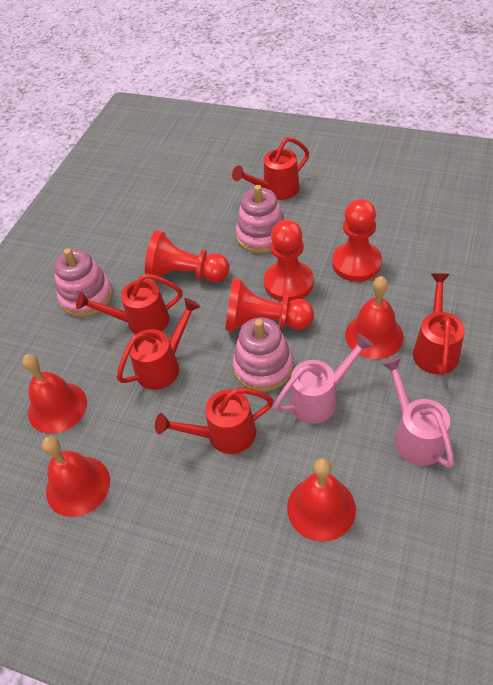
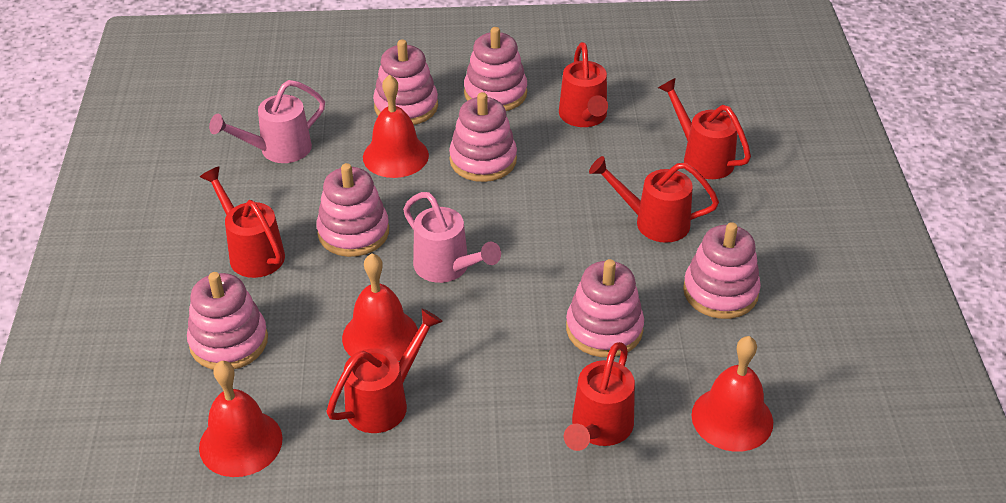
pink stacking toy: 3 -> 7
red pawn: 4 -> 0
red watering can: 5 -> 6

